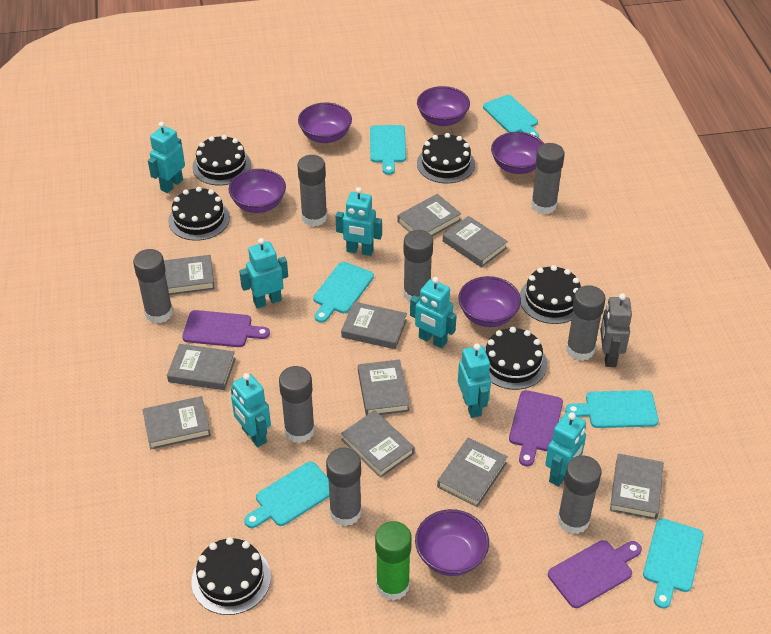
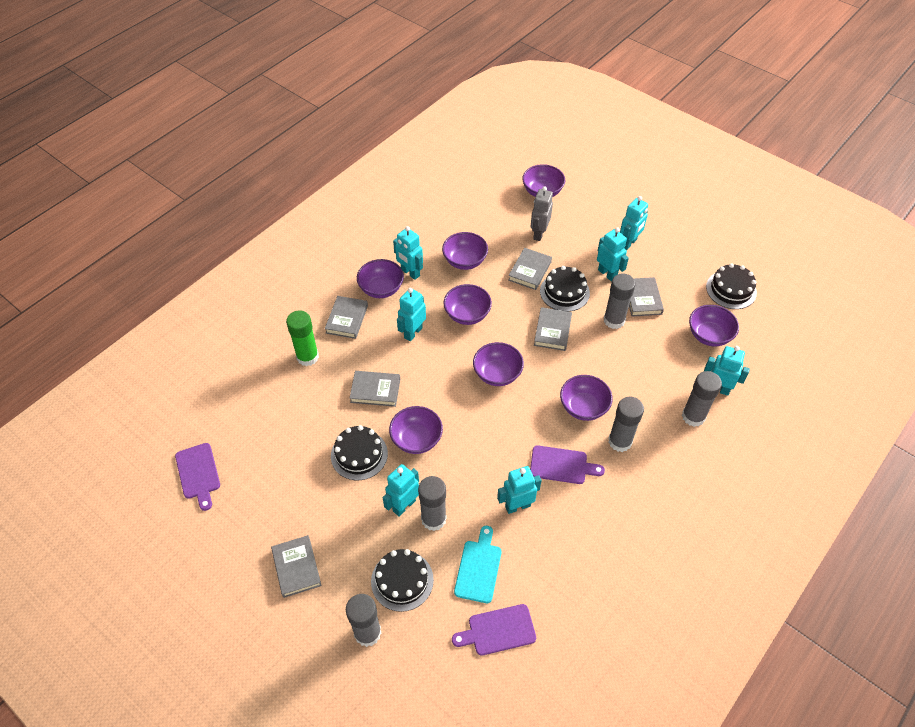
black cake: 6 -> 4
grey book: 10 -> 6
grey glue stick: 8 -> 5
purple bowl: 6 -> 8
turquoise cutting board: 6 -> 1

